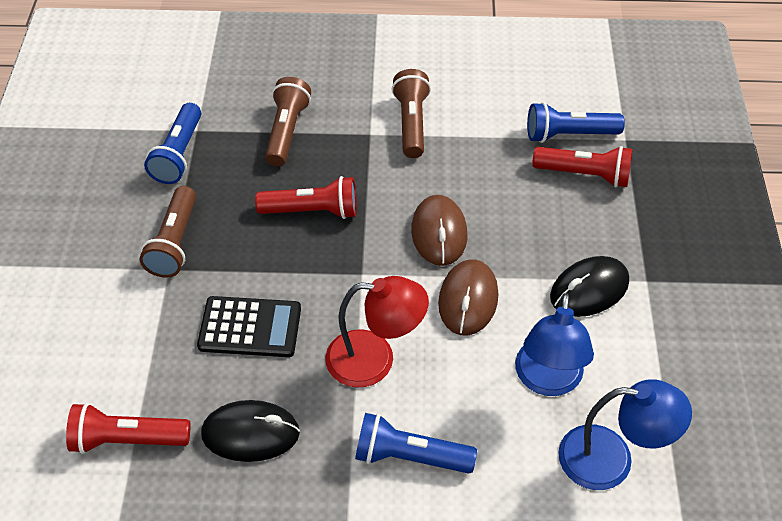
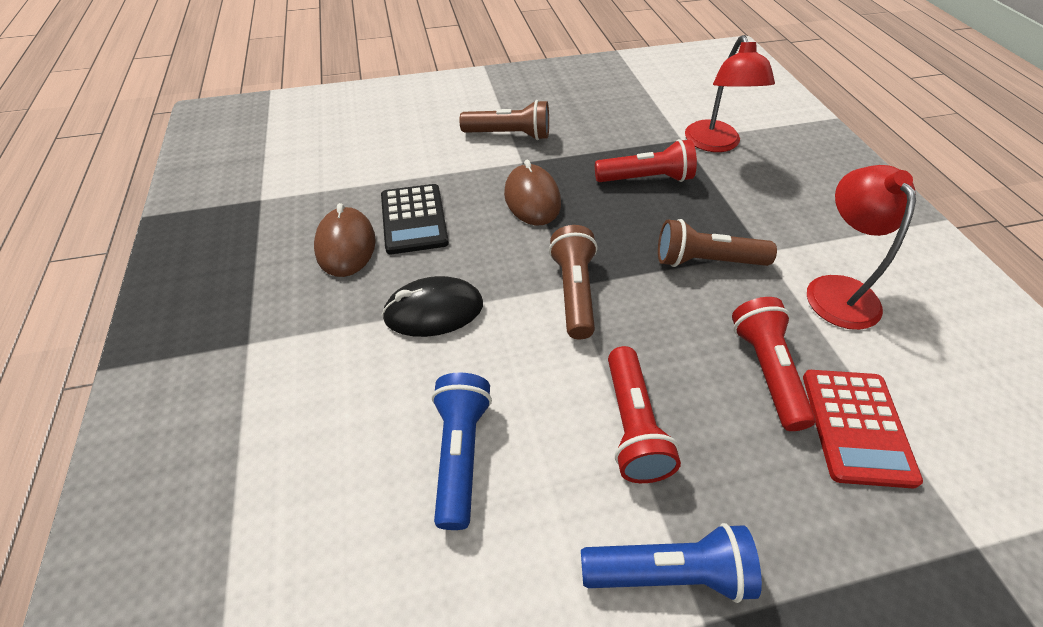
black mouse: 2 -> 1
blue flashlight: 3 -> 2
blue lamp: 2 -> 0
red calculator: 0 -> 1
red lamp: 1 -> 2

